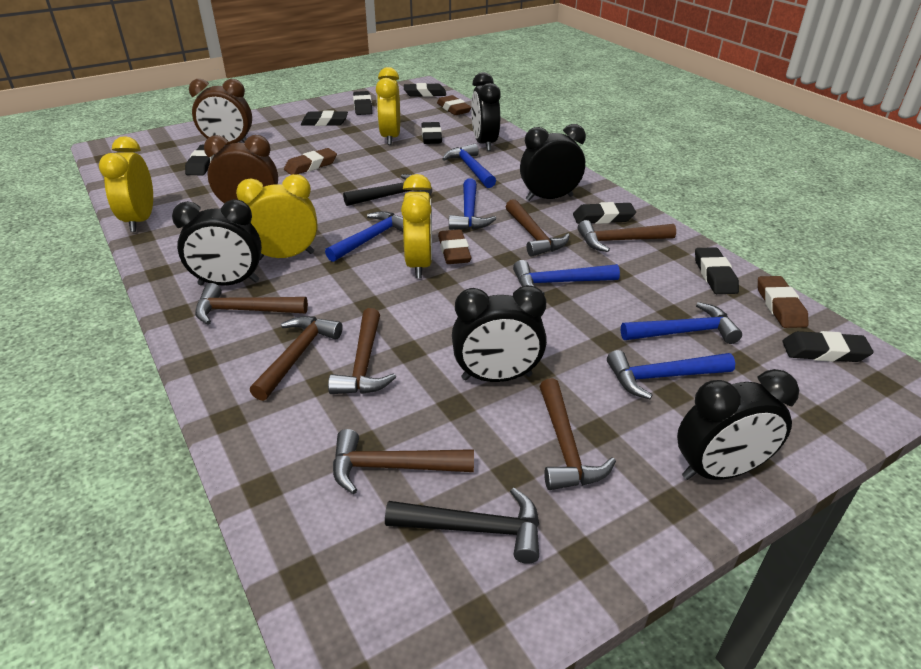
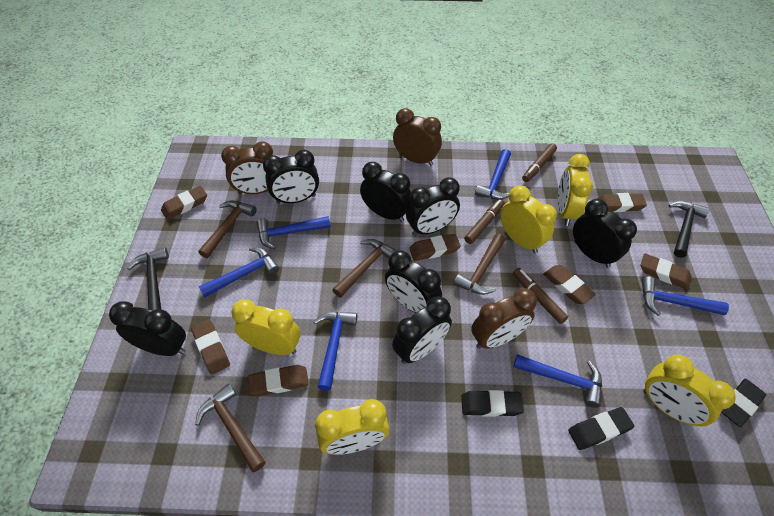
black clock: 5 -> 7
black eraser: 8 -> 3
brown clock: 2 -> 3
brown eraser: 4 -> 7
brown hammer: 7 -> 4
brown marker: 0 -> 3
yellow clock: 4 -> 5

